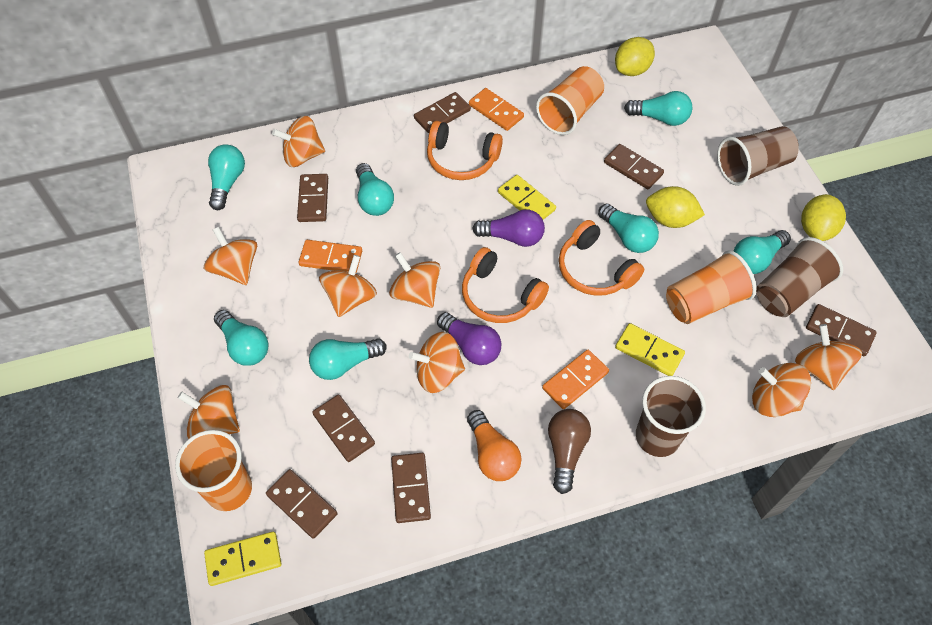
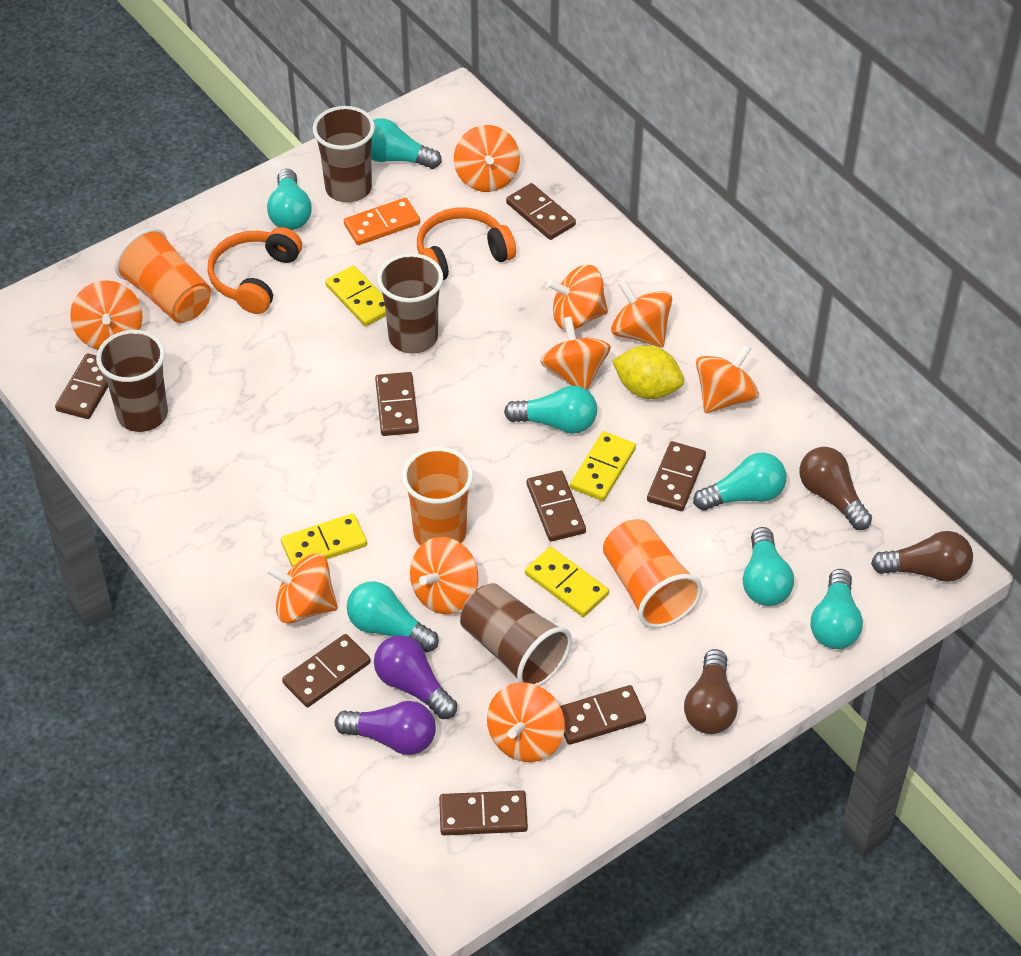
brown cup: 3 -> 4
brown domino: 7 -> 8
brown light bulb: 1 -> 3
orange domino: 3 -> 1
orange headphones: 3 -> 2
orange light bulb: 1 -> 0
orange spinning top: 8 -> 9
yellow domino: 3 -> 4
yellow lemon: 3 -> 1

